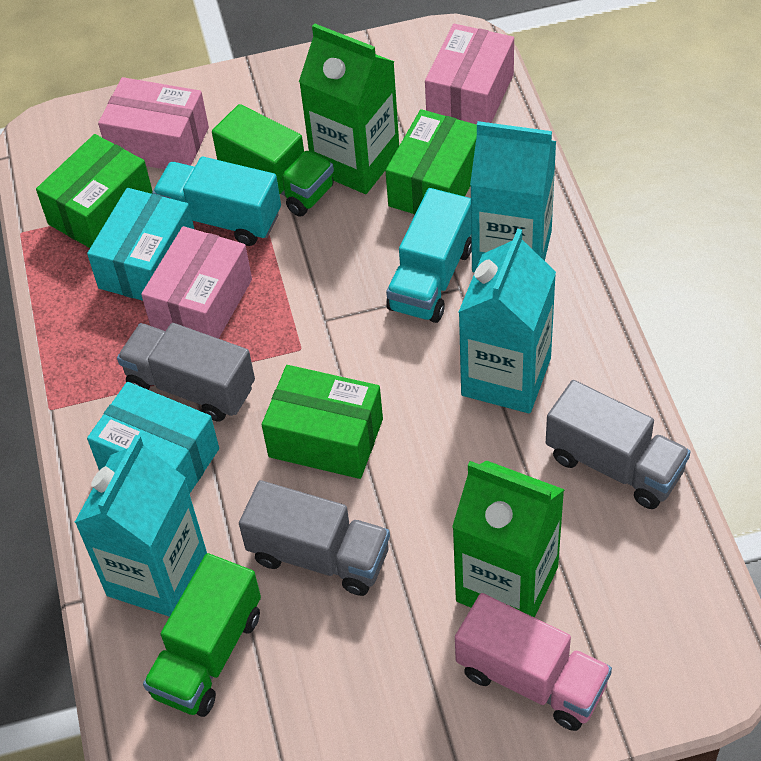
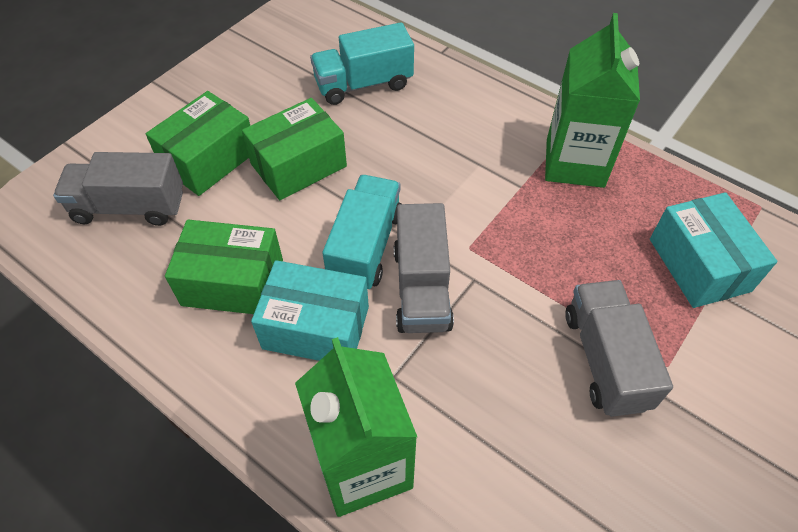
green truck: 2 -> 0
pink box: 3 -> 0
pink truck: 1 -> 0
turquoise carton: 3 -> 0

